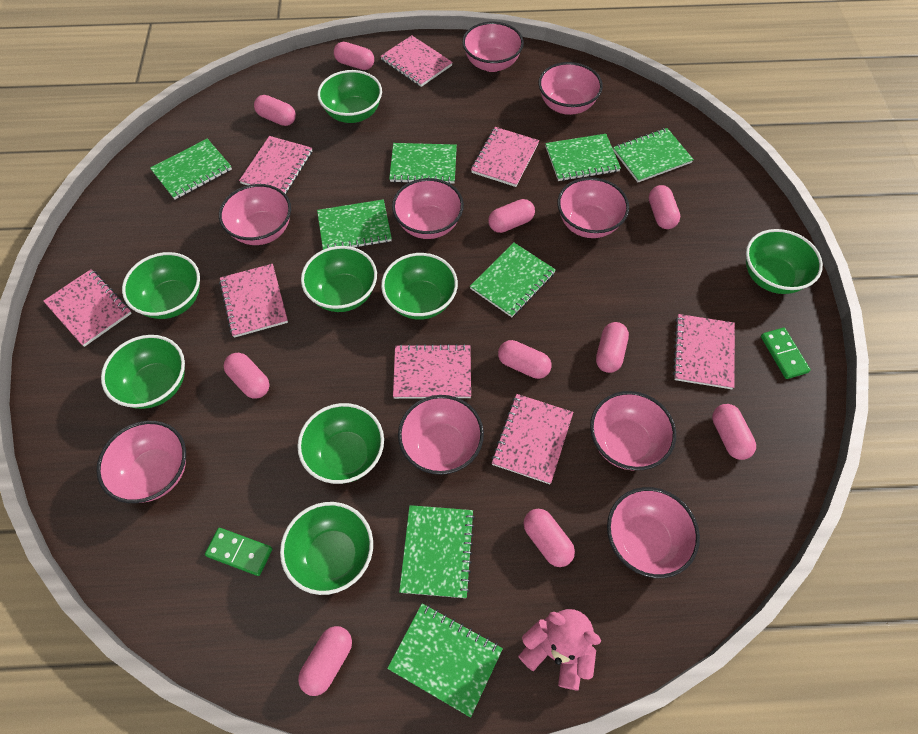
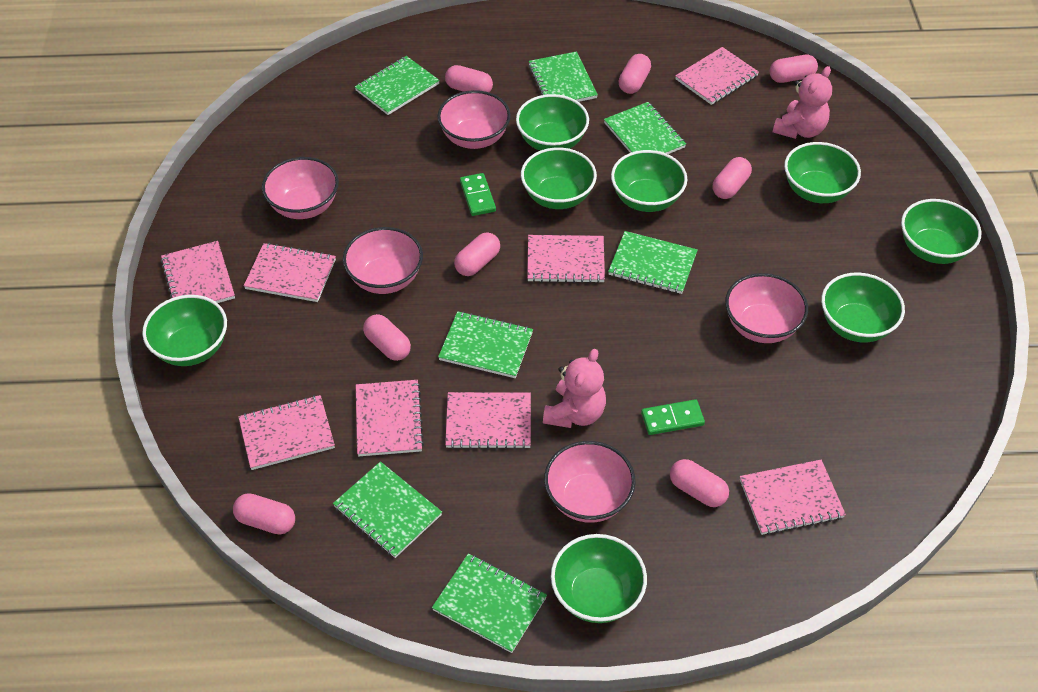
green notebook: 8 -> 7
pink bowl: 9 -> 5
pink capsule: 10 -> 8
pink teddy bear: 1 -> 2

